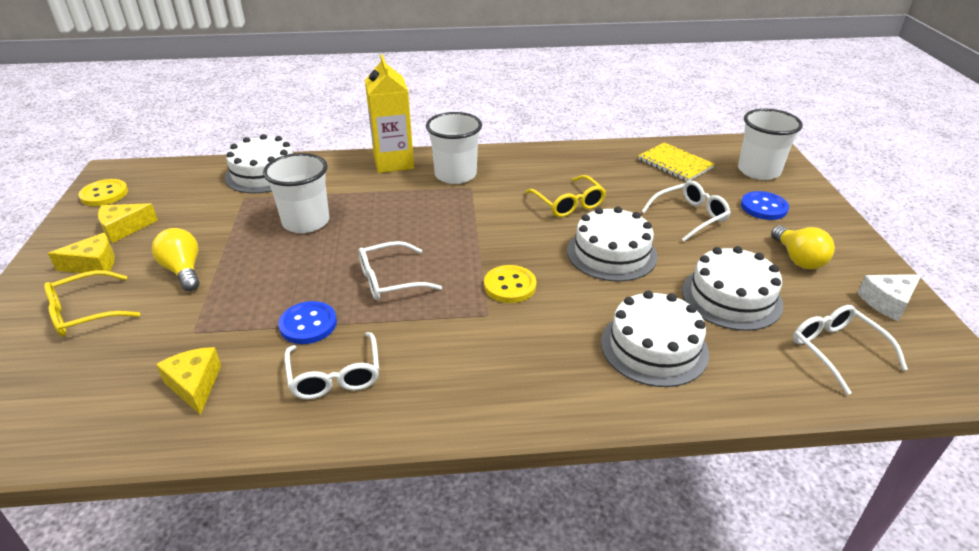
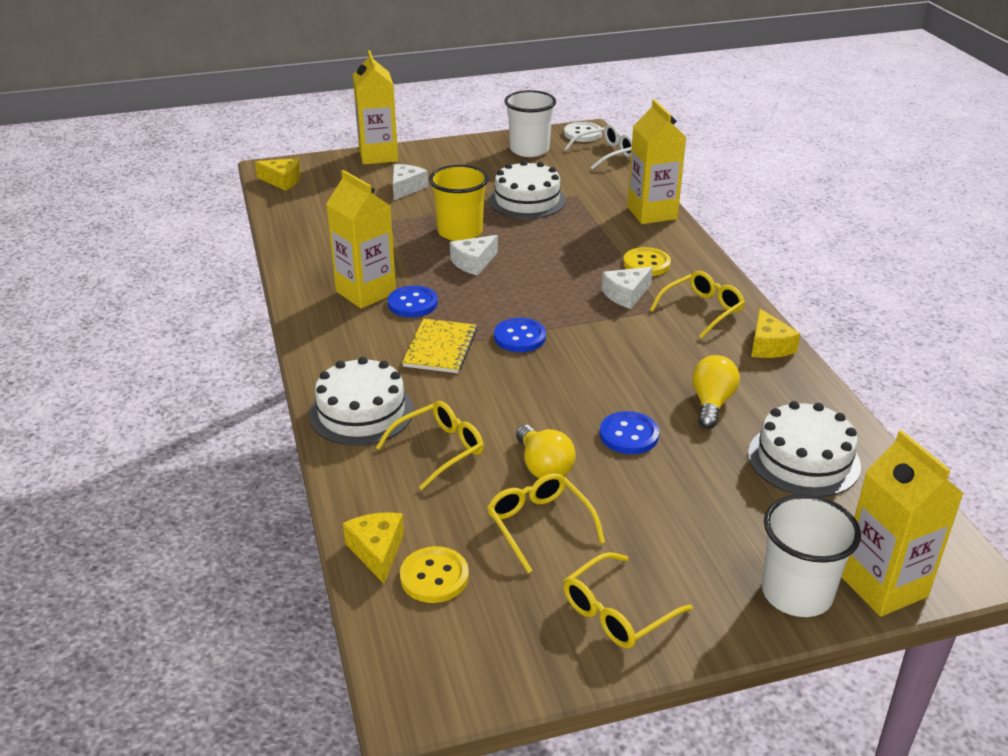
blue button: 2 -> 3
white button: 0 -> 1
white cake: 4 -> 3
white cheese: 1 -> 3
white cup: 3 -> 2
white glasses: 4 -> 1
yellow carton: 1 -> 4
yellow cup: 0 -> 1
yellow glasses: 2 -> 4

